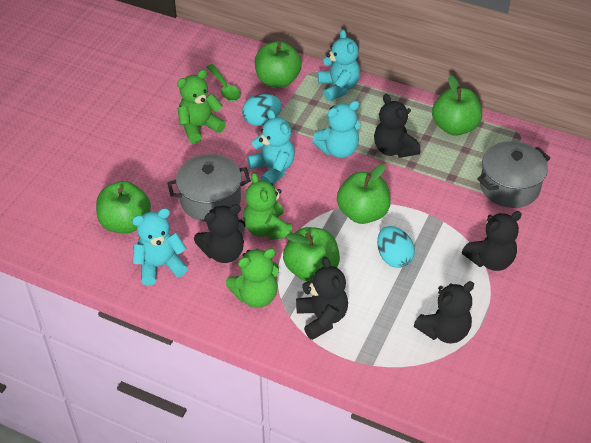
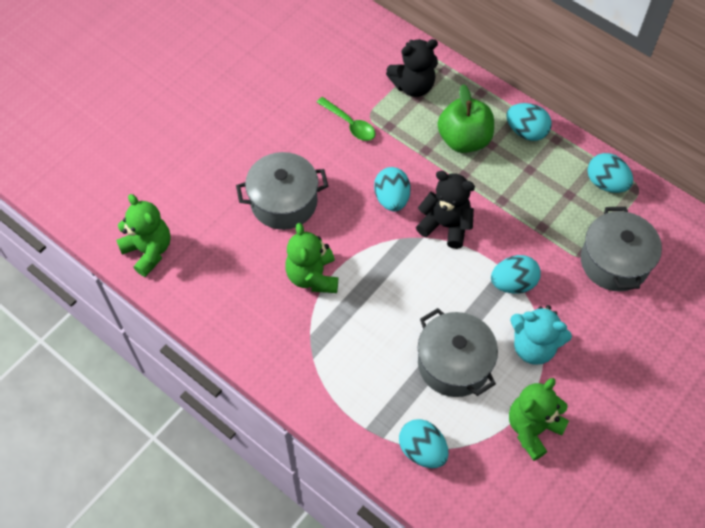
black teddy bear: 5 -> 2
green apple: 5 -> 1
grey pot: 2 -> 3
turquoise egg: 2 -> 5
turquoise teddy bear: 4 -> 1

